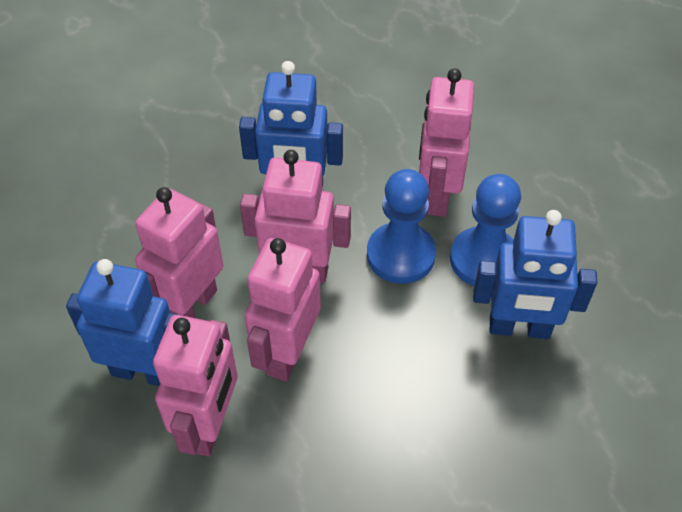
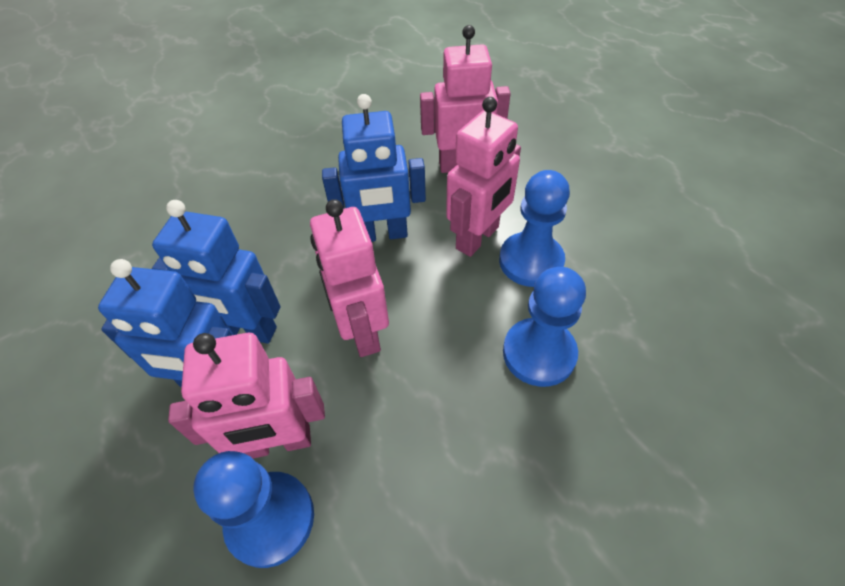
blue pawn: 2 -> 3
pink robot: 5 -> 4

